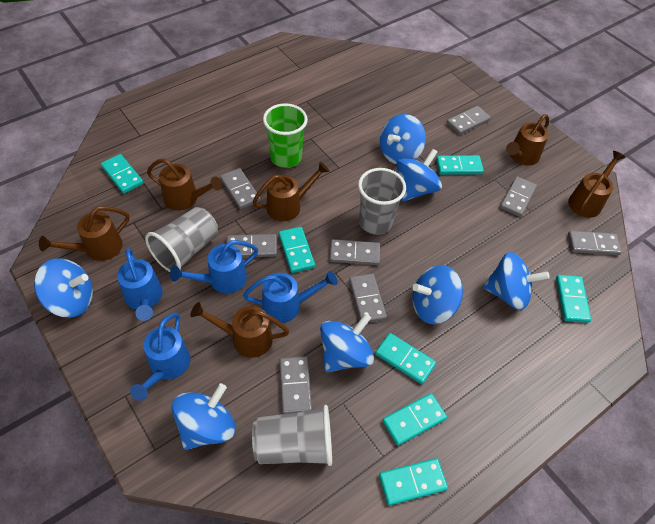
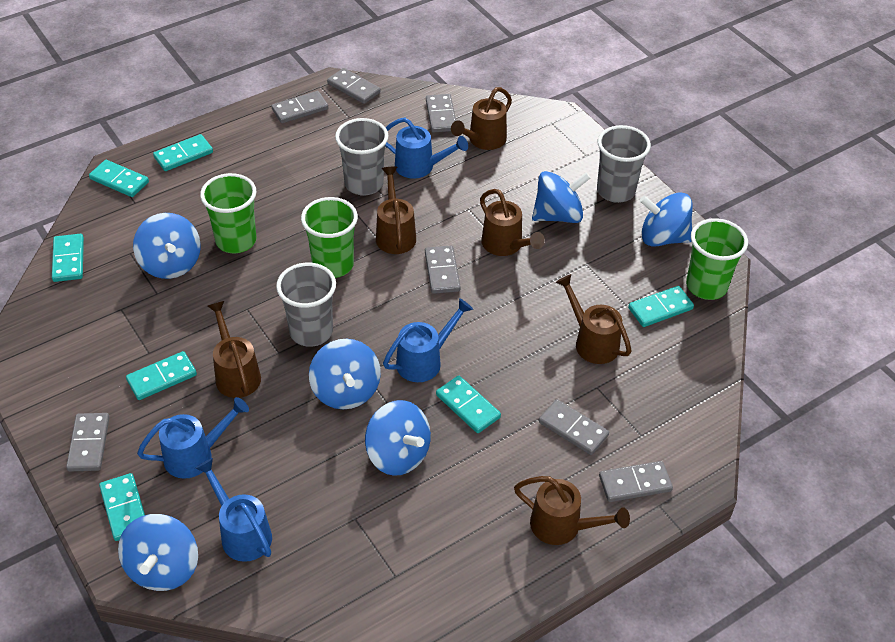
blue spinning top: 7 -> 6
green cup: 1 -> 3
grey domino: 8 -> 7

